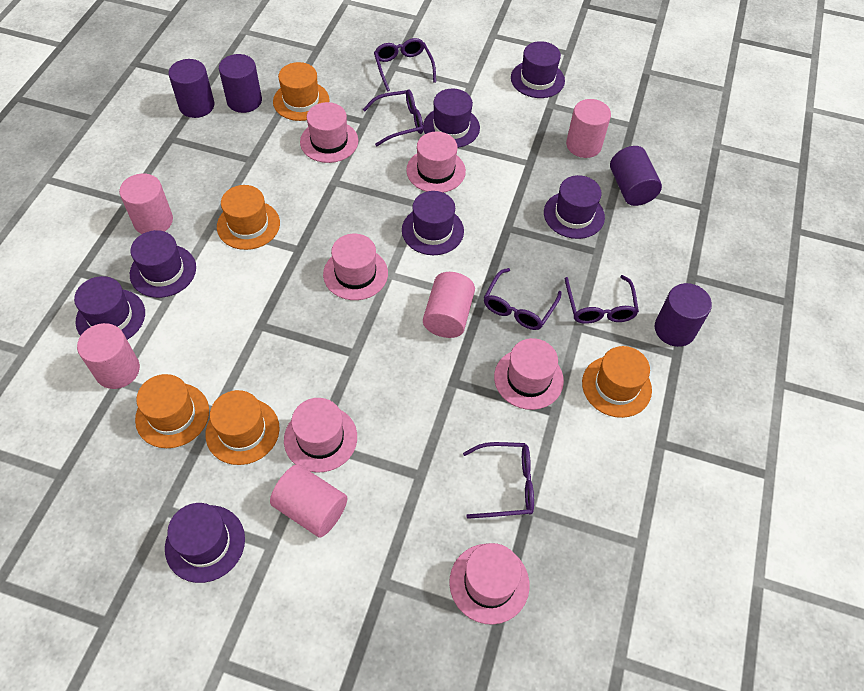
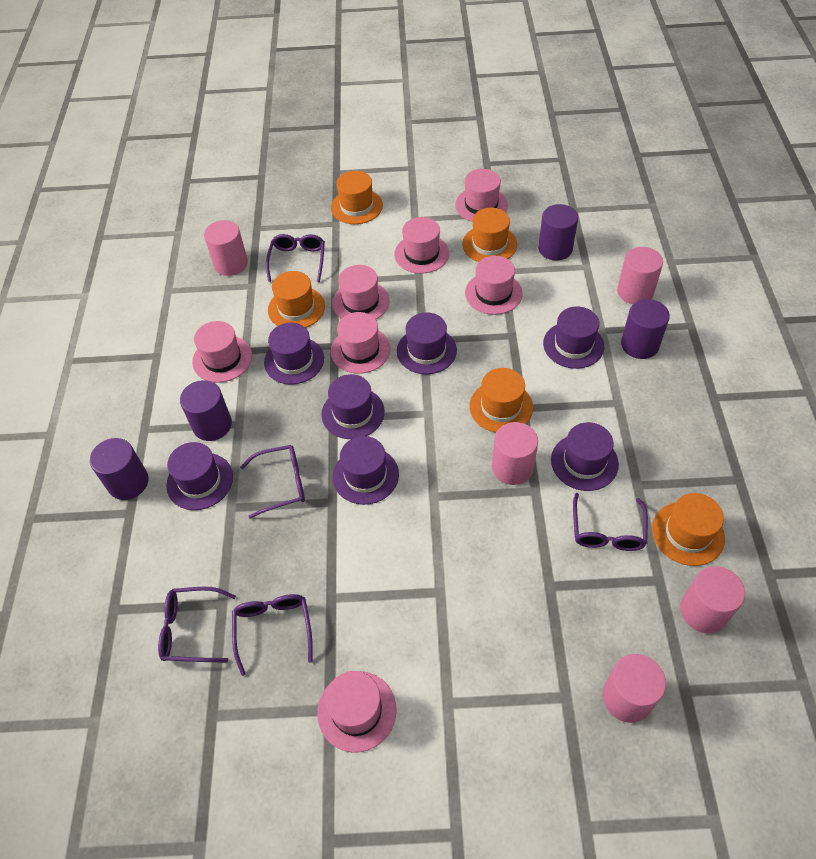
pink hat: 6 -> 7

